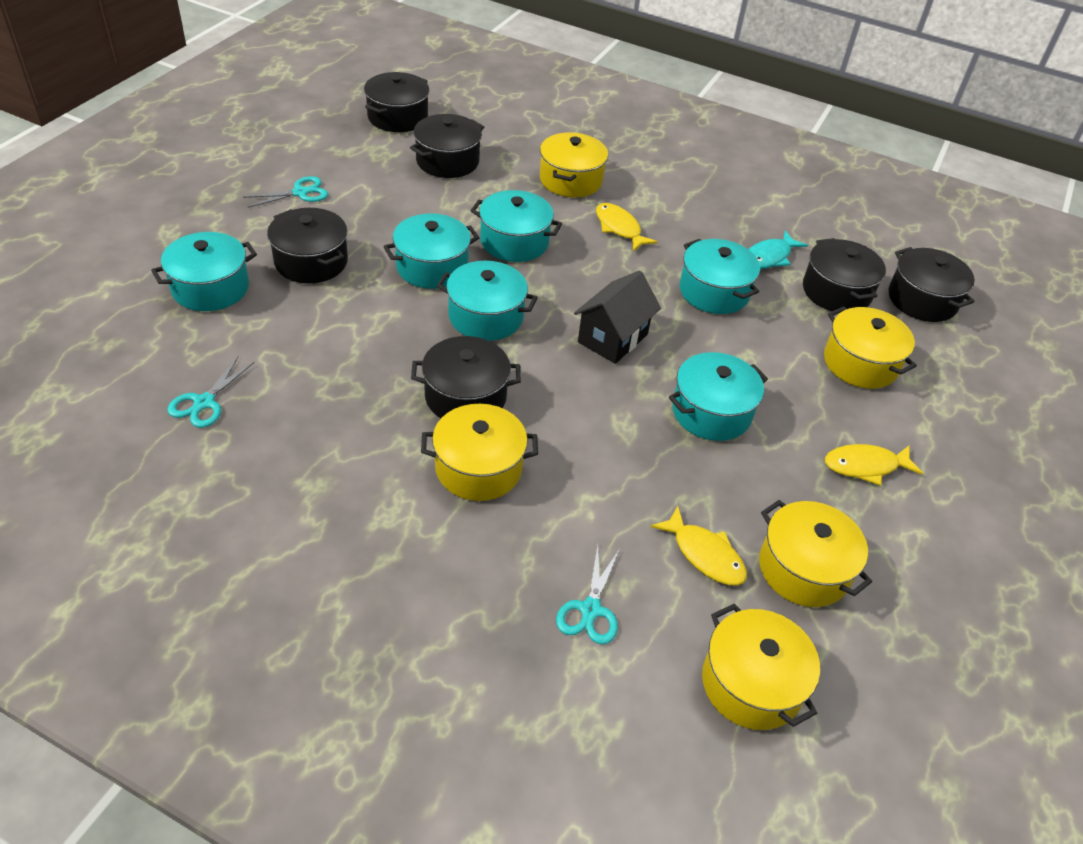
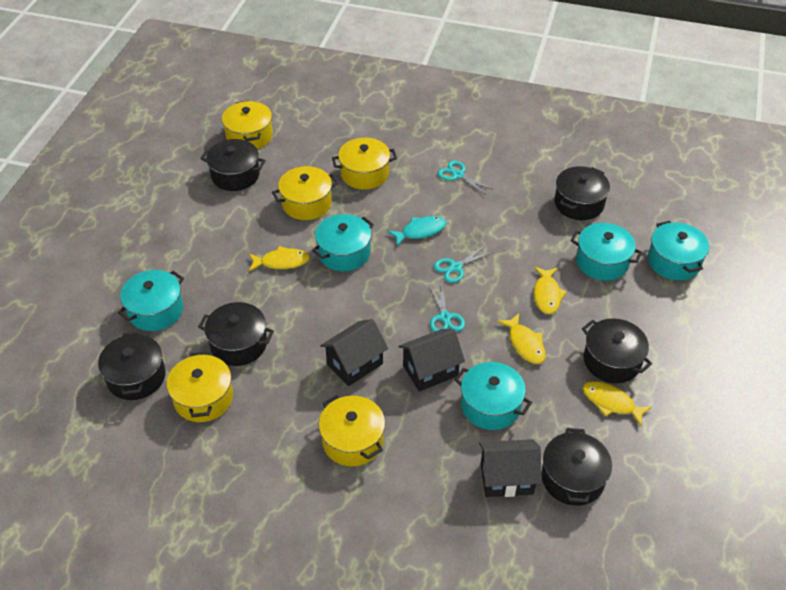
black house: 1 -> 3
turquoise pot: 6 -> 5
yellow fish: 3 -> 4

